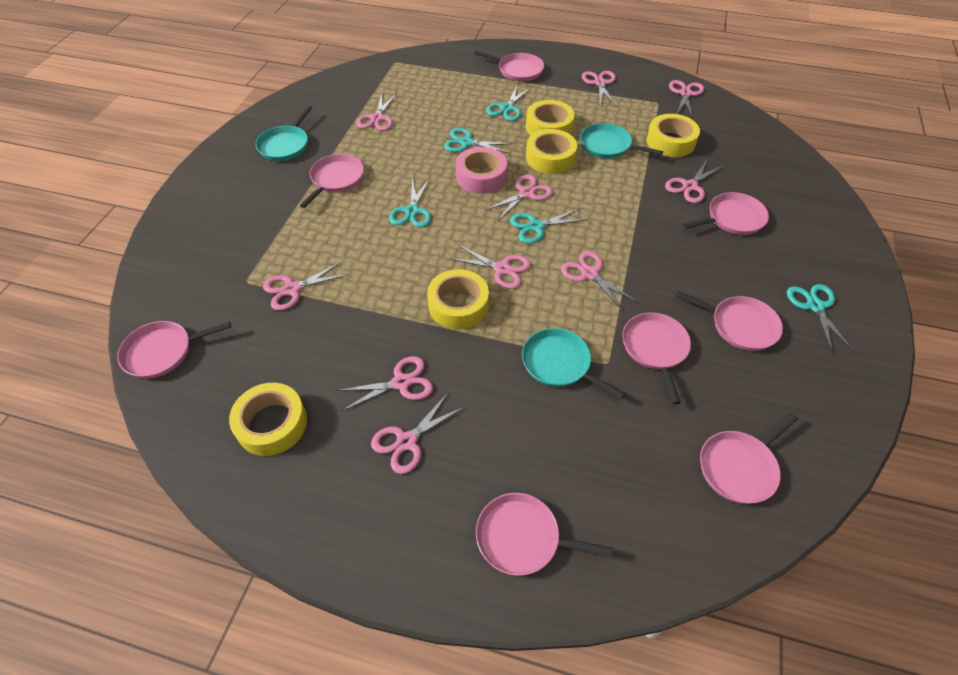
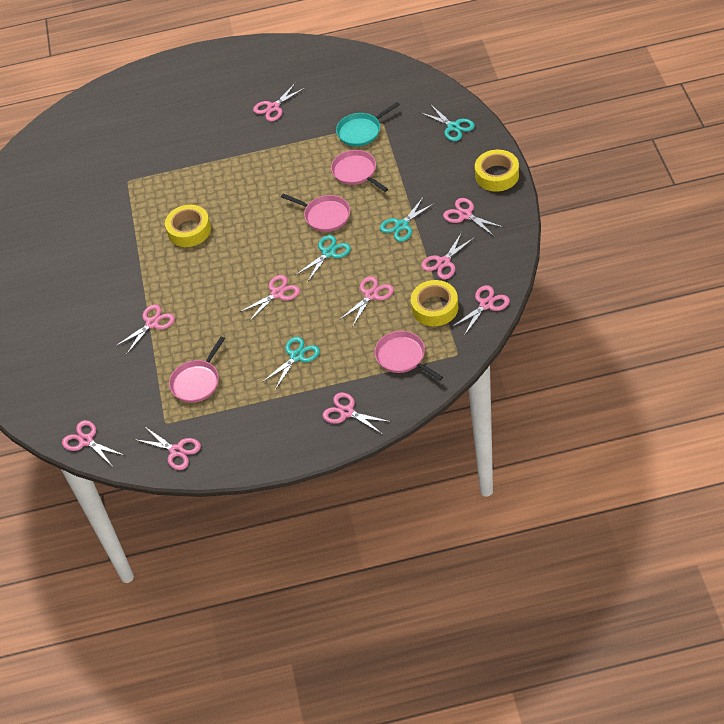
pink pan: 8 -> 4
pink tape: 1 -> 0
turquoise pan: 3 -> 1
turquoise scissors: 5 -> 4
yellow tape: 5 -> 3

